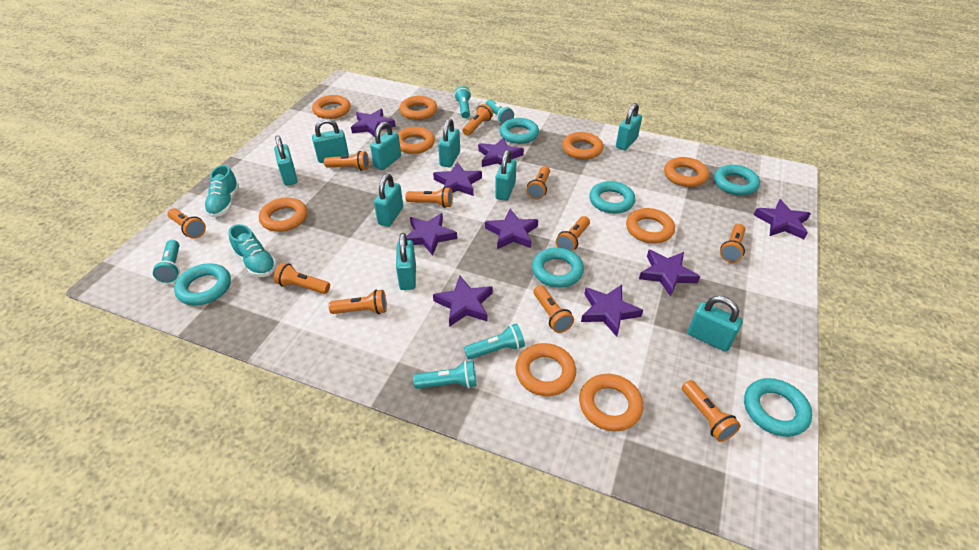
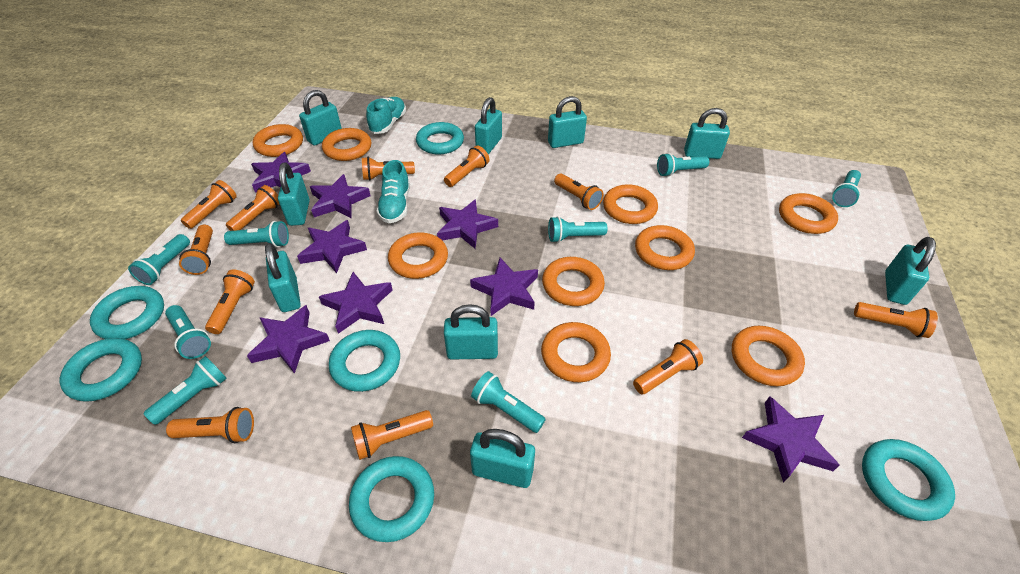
purple star: 9 -> 8
turquoise flashlight: 5 -> 8

